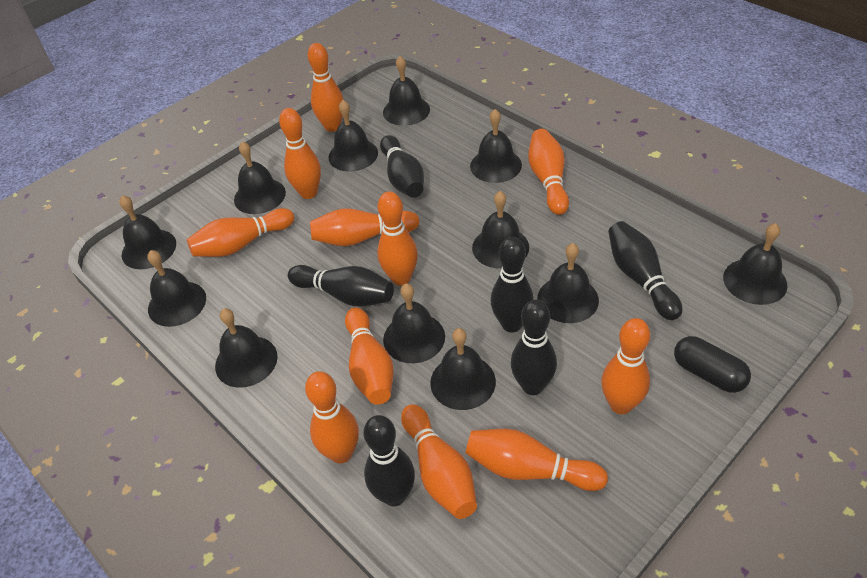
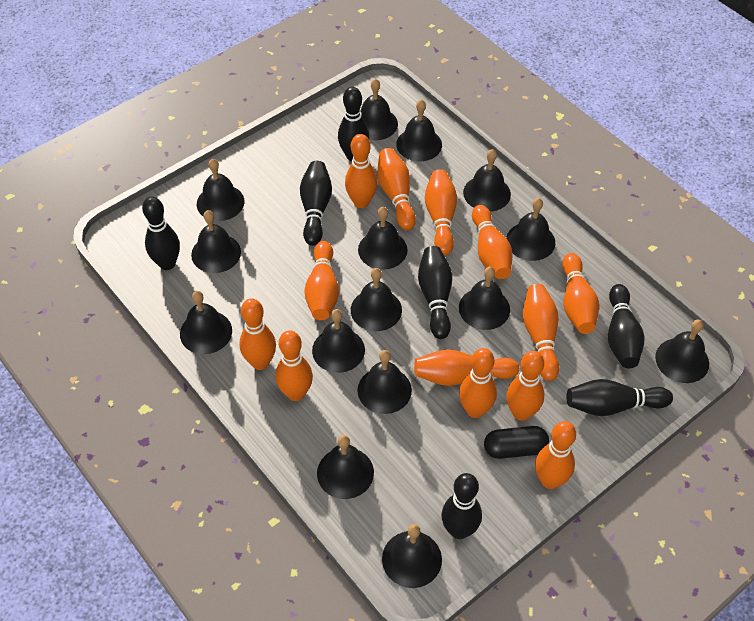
black bell: 12 -> 15
black bowling pin: 6 -> 7
orange bowling pin: 11 -> 13

